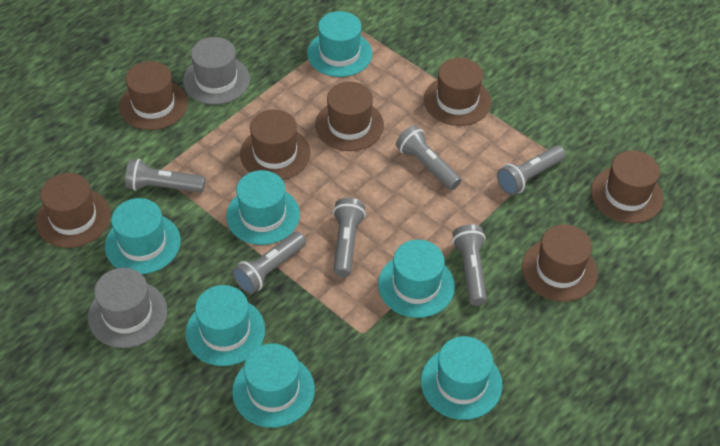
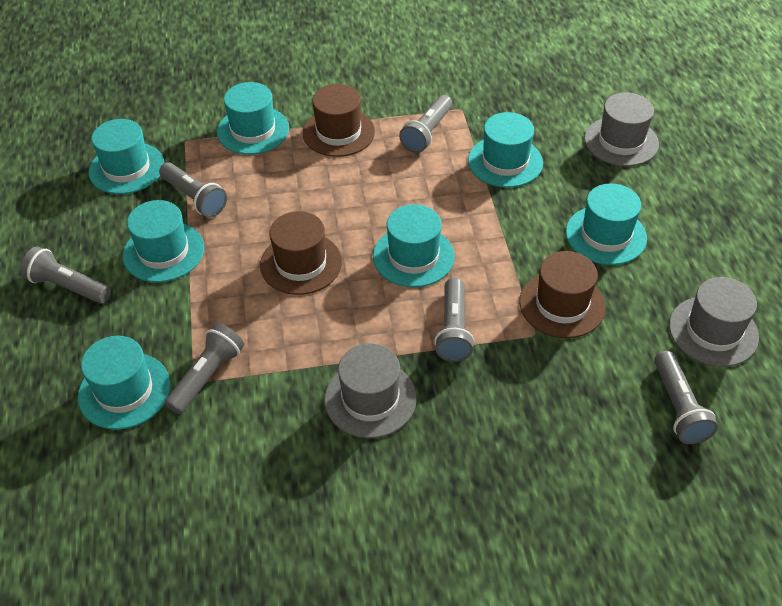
brown hat: 7 -> 3
grey hat: 2 -> 3

